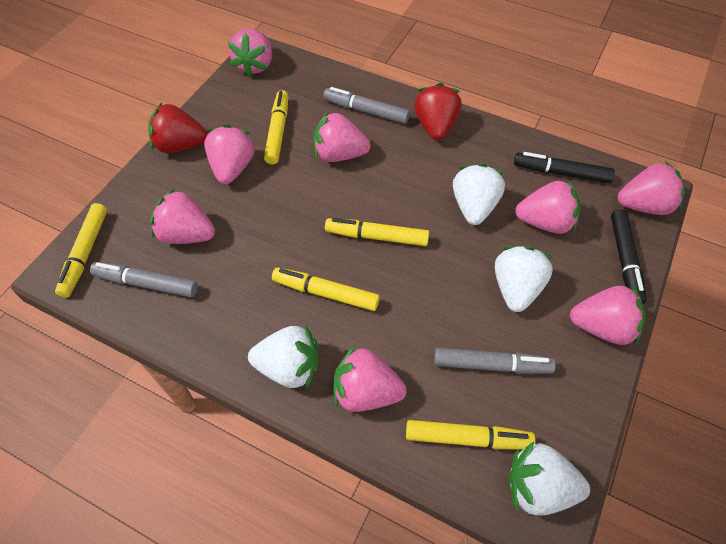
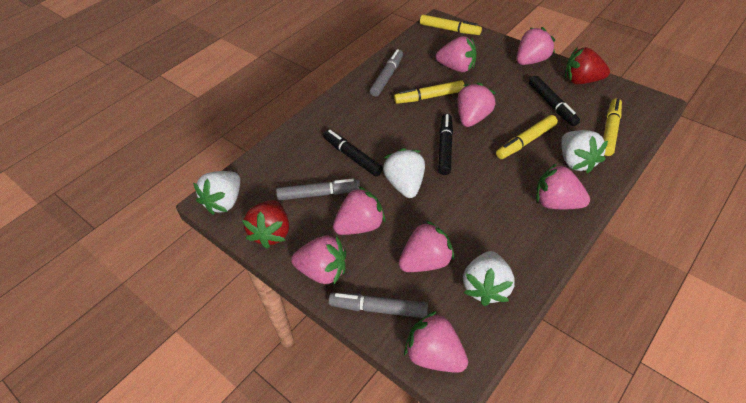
black marker: 2 -> 3
yellow marker: 5 -> 4

